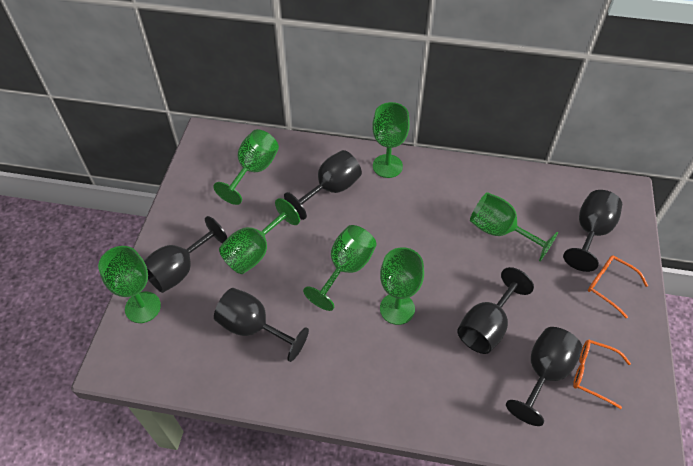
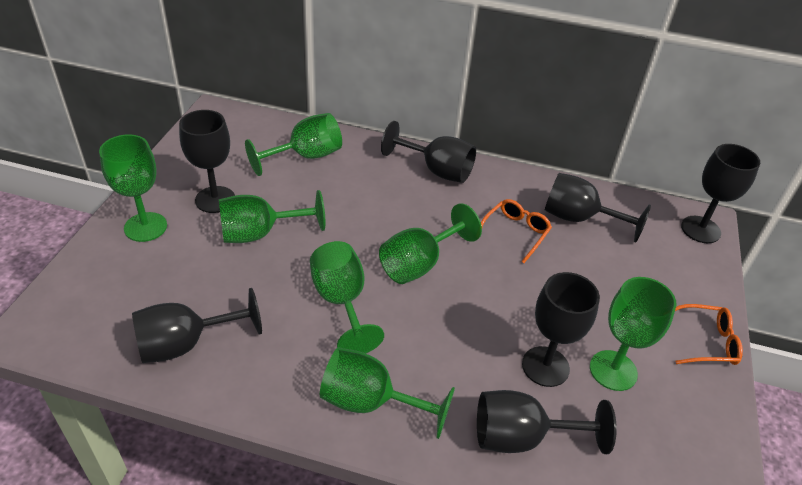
black goblet: 6 -> 7

